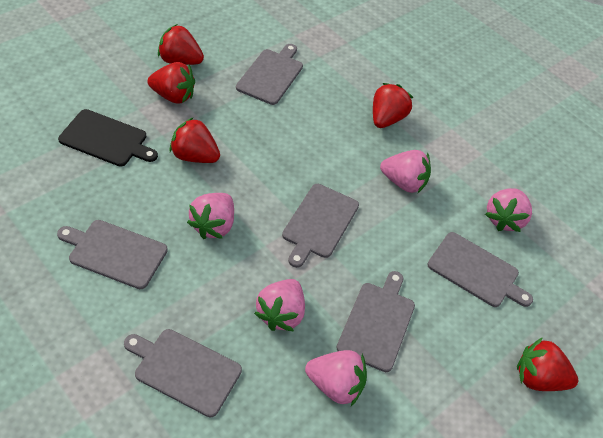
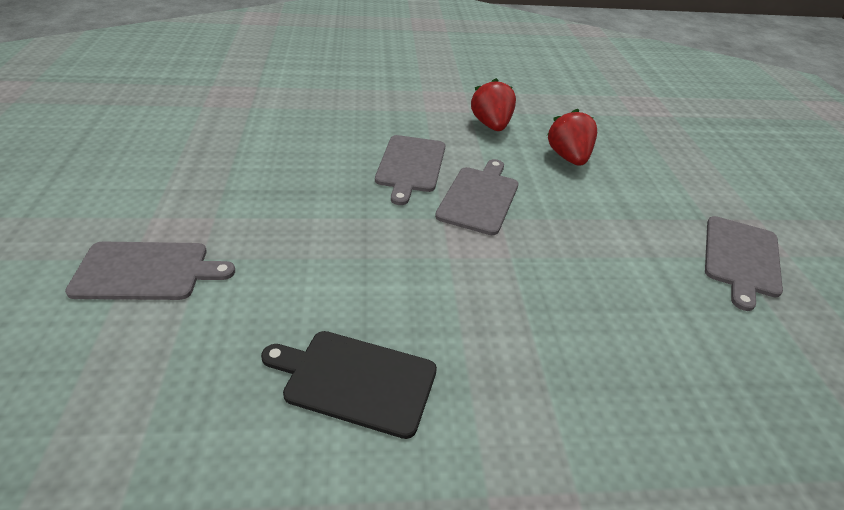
grey cutting board: 6 -> 4
pink strawberry: 5 -> 0
red strawberry: 5 -> 2

